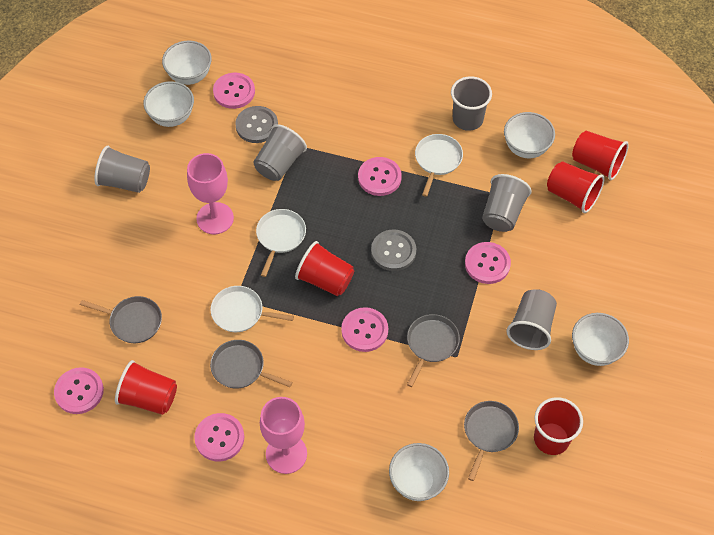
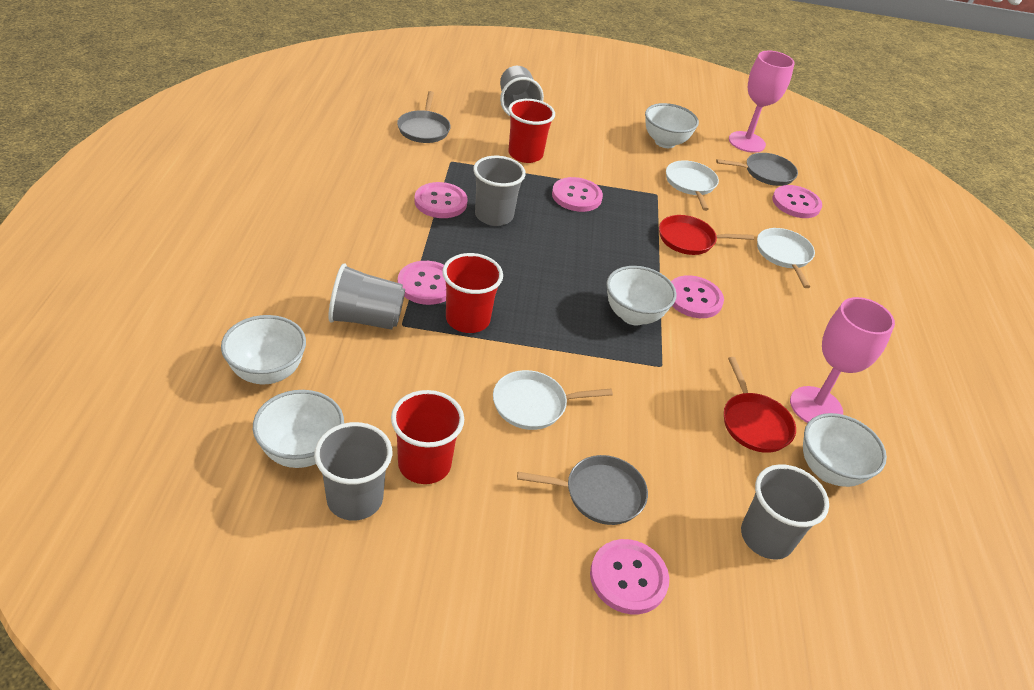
grey button: 2 -> 0
grey pan: 4 -> 3
red cup: 5 -> 3
red pan: 0 -> 2

